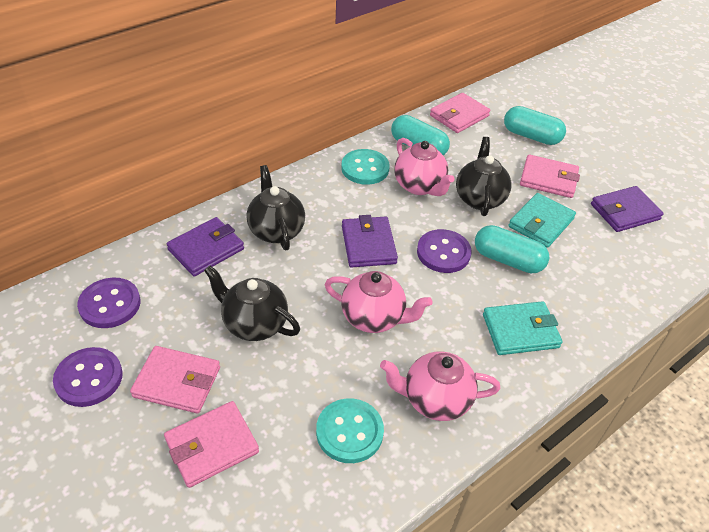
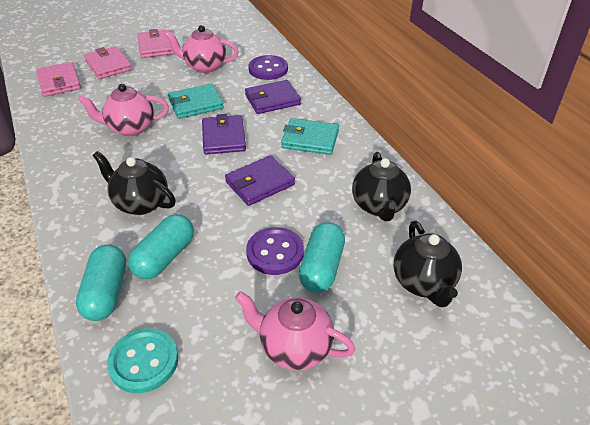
pink wallet: 4 -> 3
purple button: 3 -> 2
turquoise button: 2 -> 1

